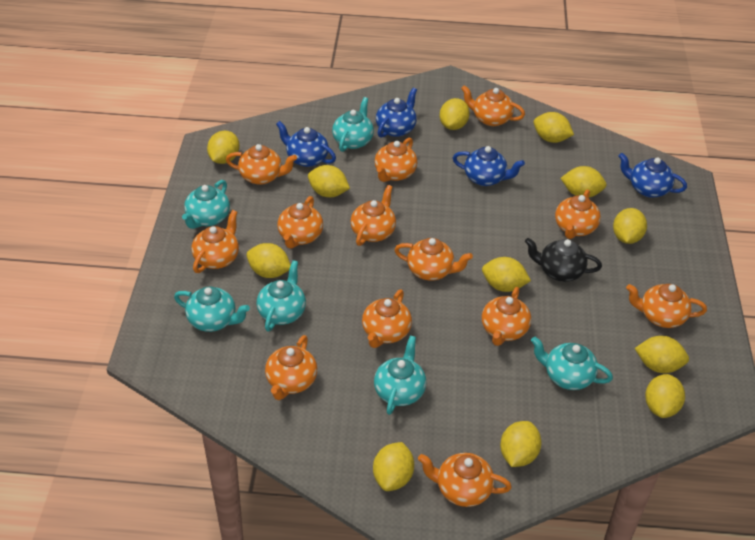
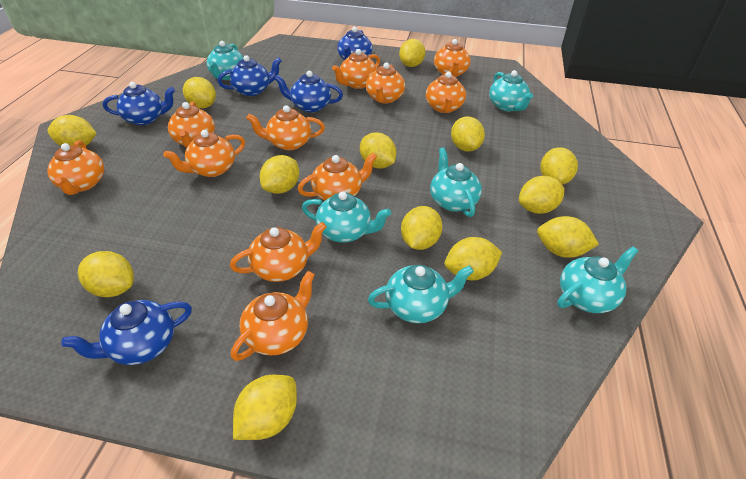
black teapot: 1 -> 0
blue teapot: 4 -> 5
orange teapot: 13 -> 11
yellow lemon: 12 -> 13

